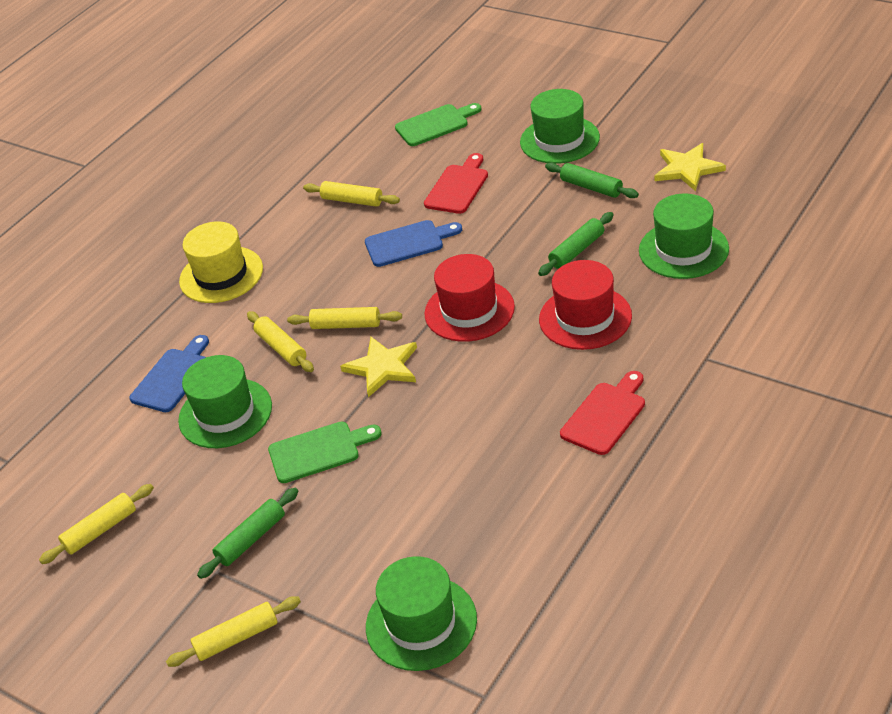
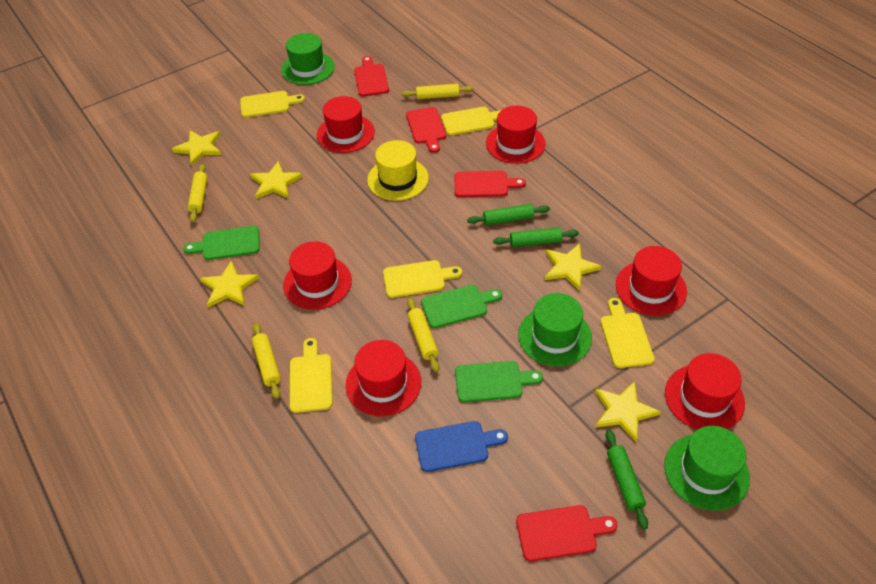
blue cutting board: 2 -> 1
green cutting board: 2 -> 3
green hat: 4 -> 3
red cutting board: 2 -> 4
red hat: 2 -> 6
yellow cutting board: 0 -> 5
yellow rolling pin: 5 -> 4
yellow star: 2 -> 5

